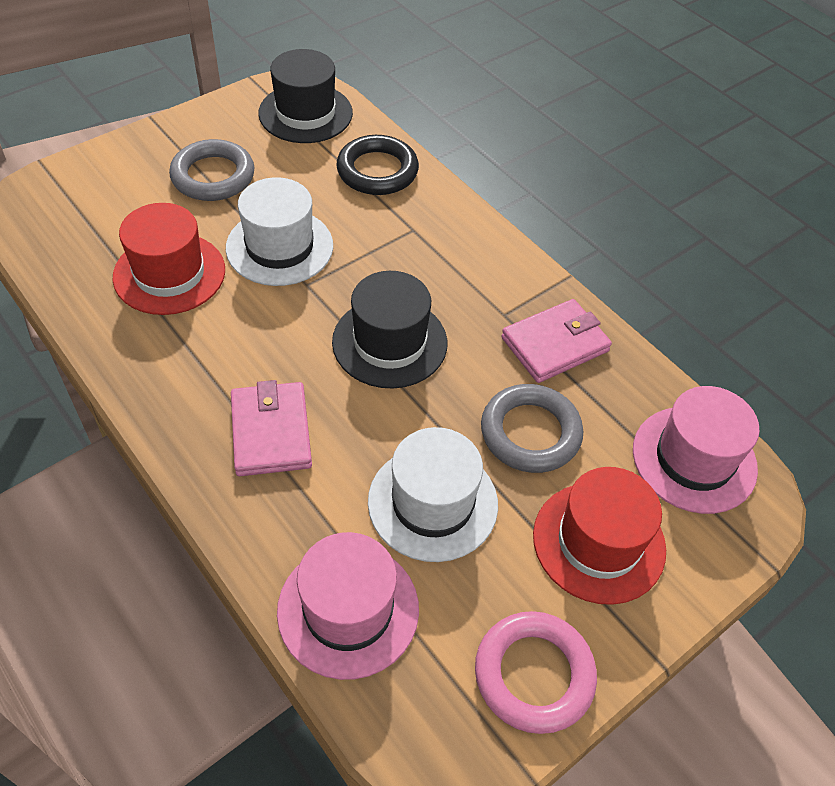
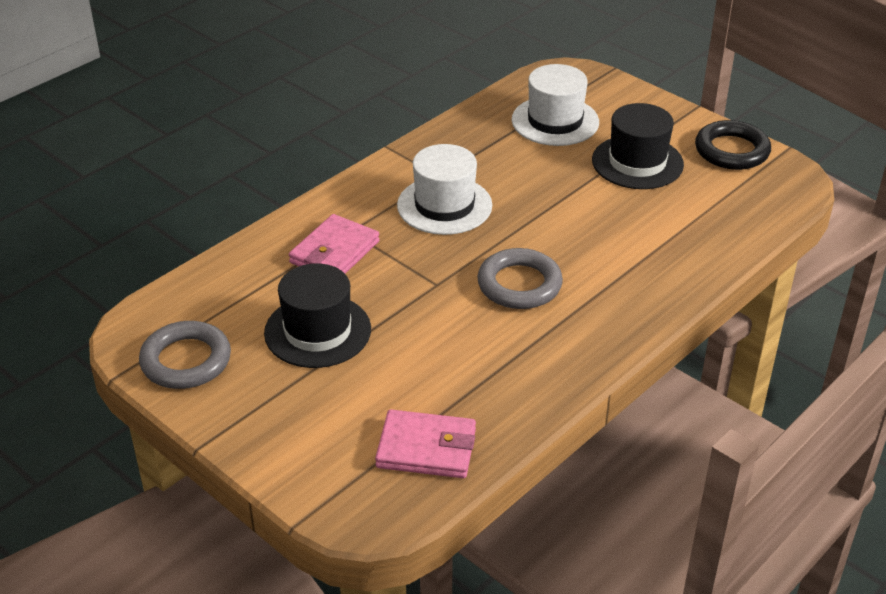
pink hat: 2 -> 0
pink ring: 1 -> 0
red hat: 2 -> 0

